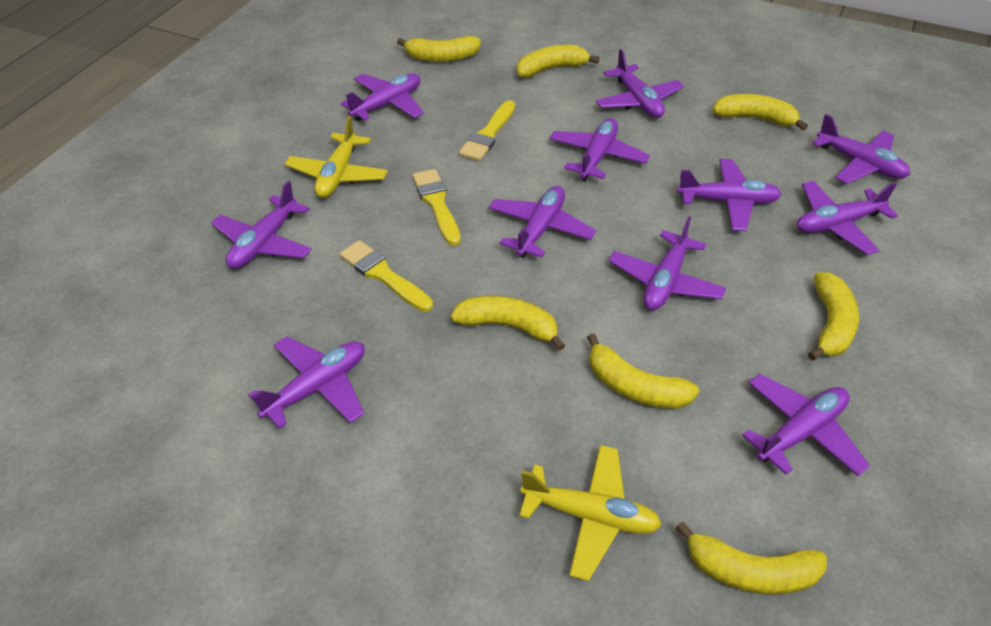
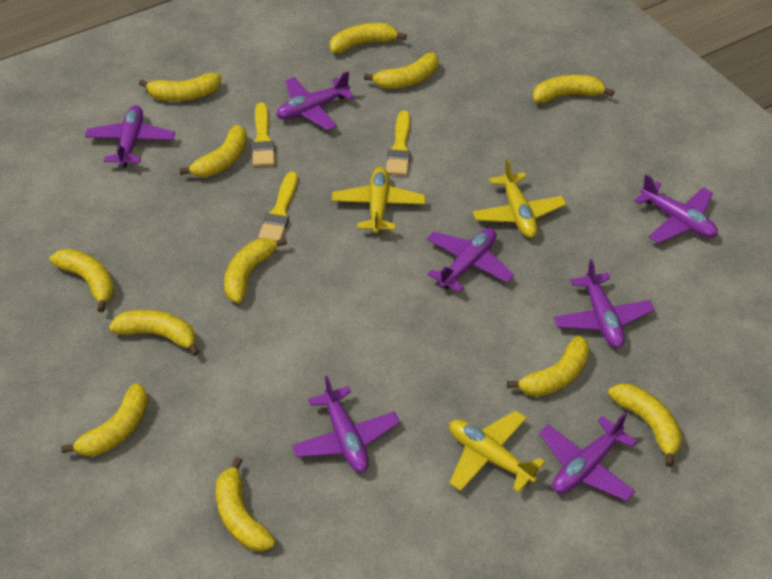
purple plane: 11 -> 7
yellow banana: 7 -> 12
yellow plane: 2 -> 3

